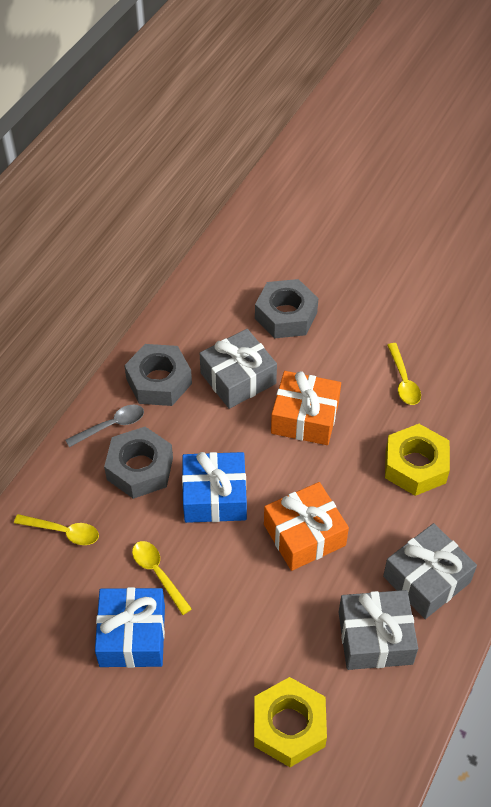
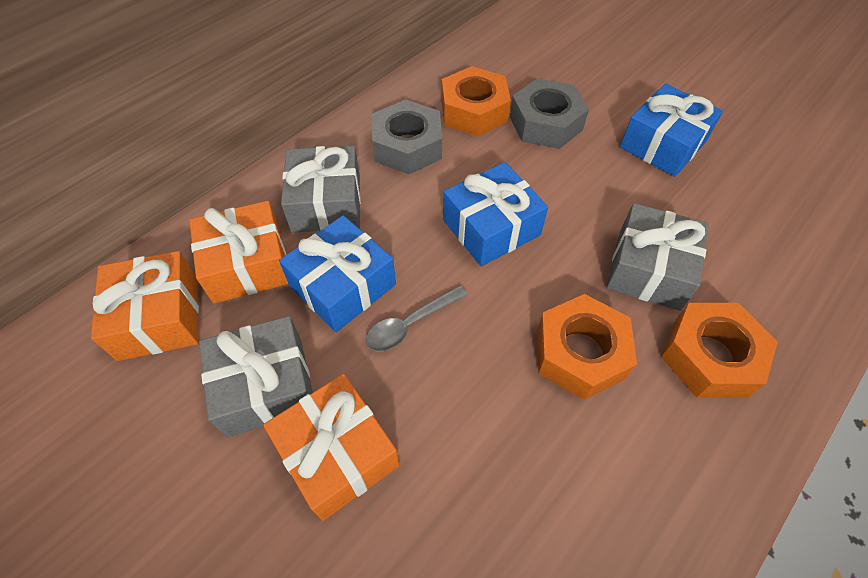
blue gift: 2 -> 3
grey nut: 3 -> 2
orange gift: 2 -> 3
orange nut: 0 -> 3
yellow nut: 2 -> 0
yellow spoon: 3 -> 0

